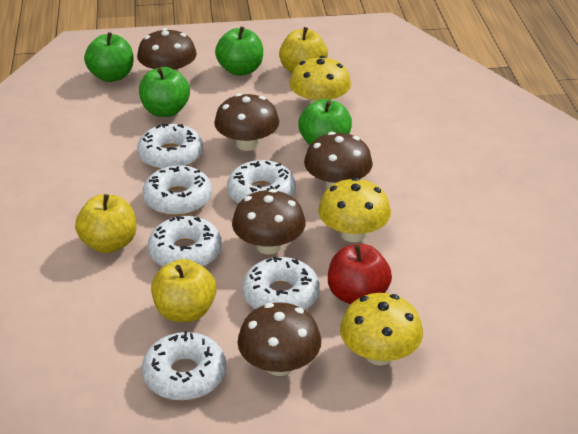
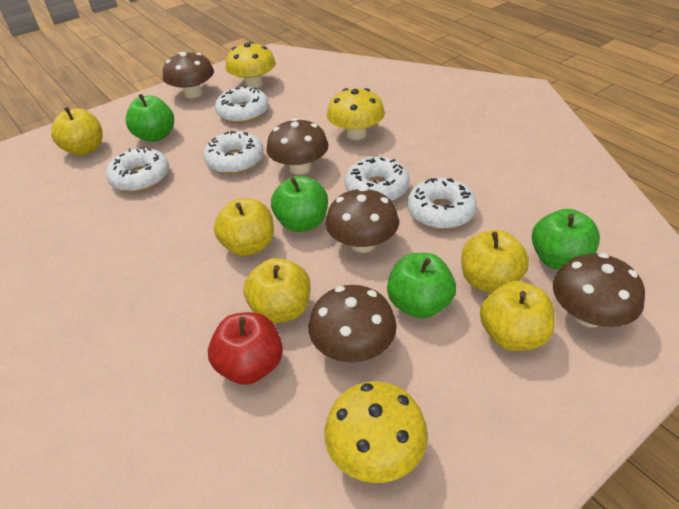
white donut: 6 -> 5
yellow apple: 3 -> 5

